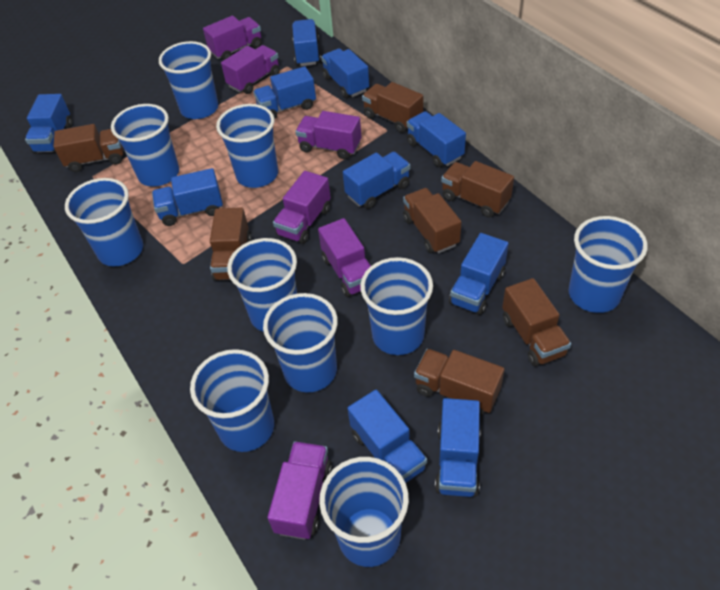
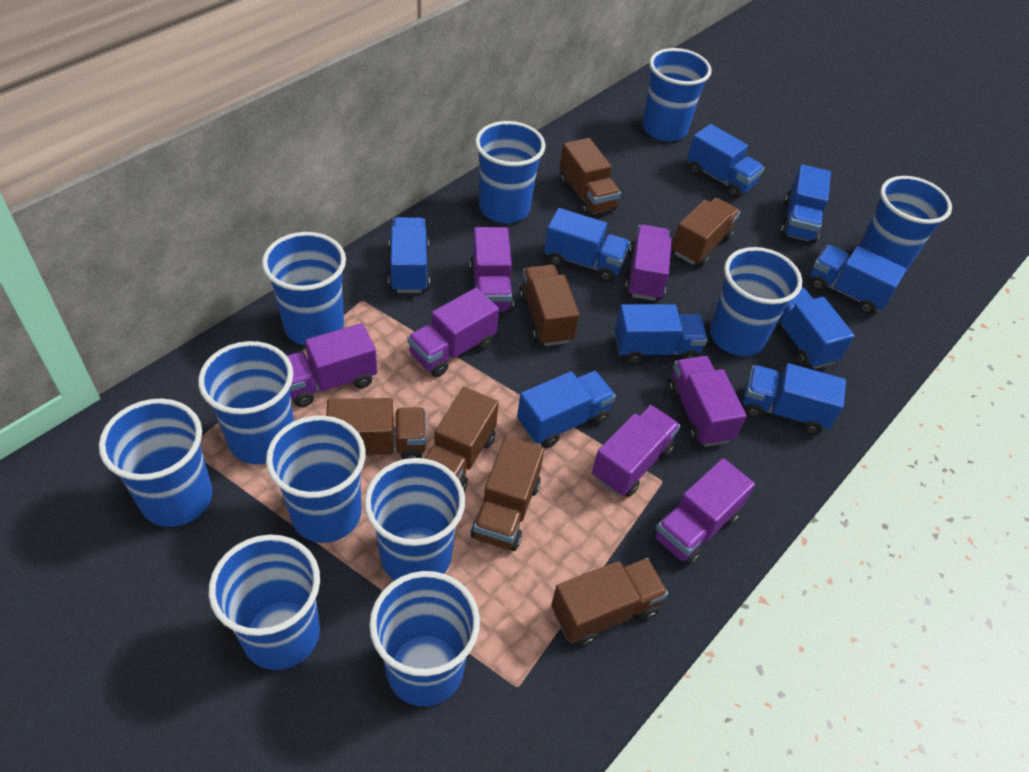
blue cup: 10 -> 11
blue truck: 10 -> 9
purple truck: 6 -> 7

